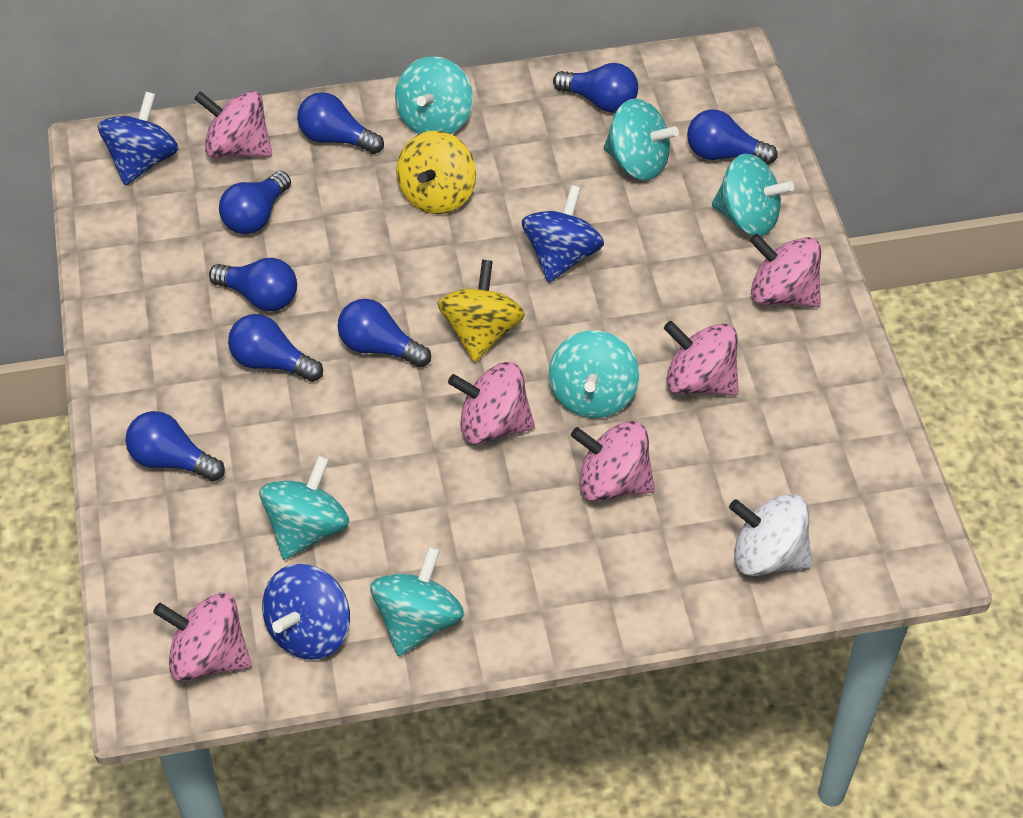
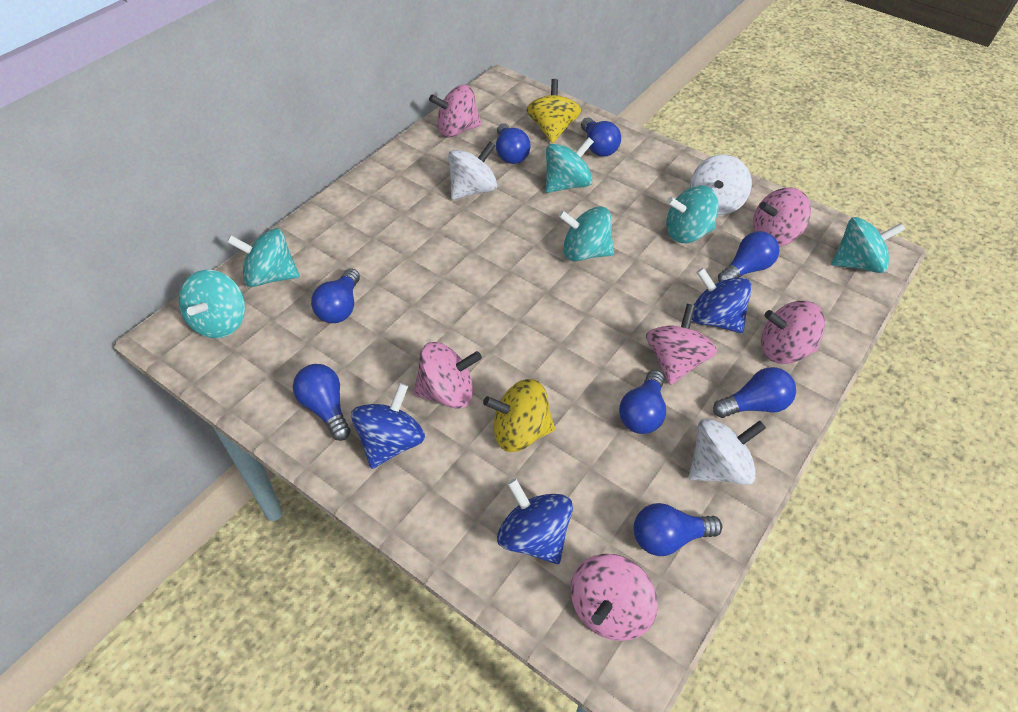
white spinning top: 1 -> 3

